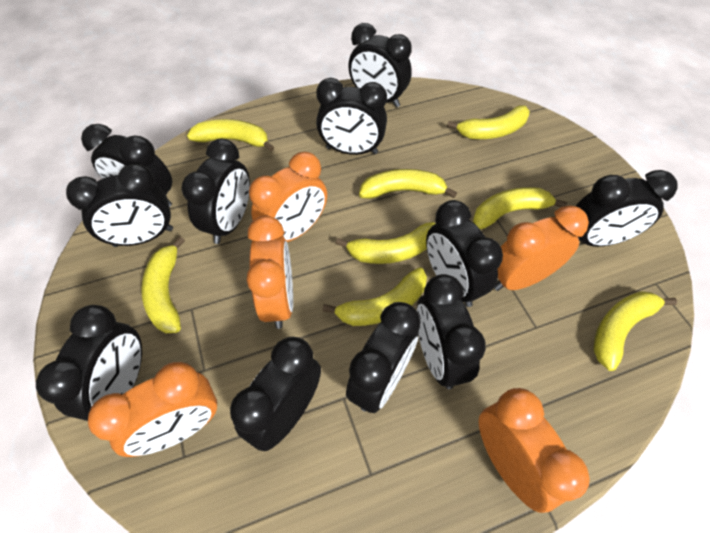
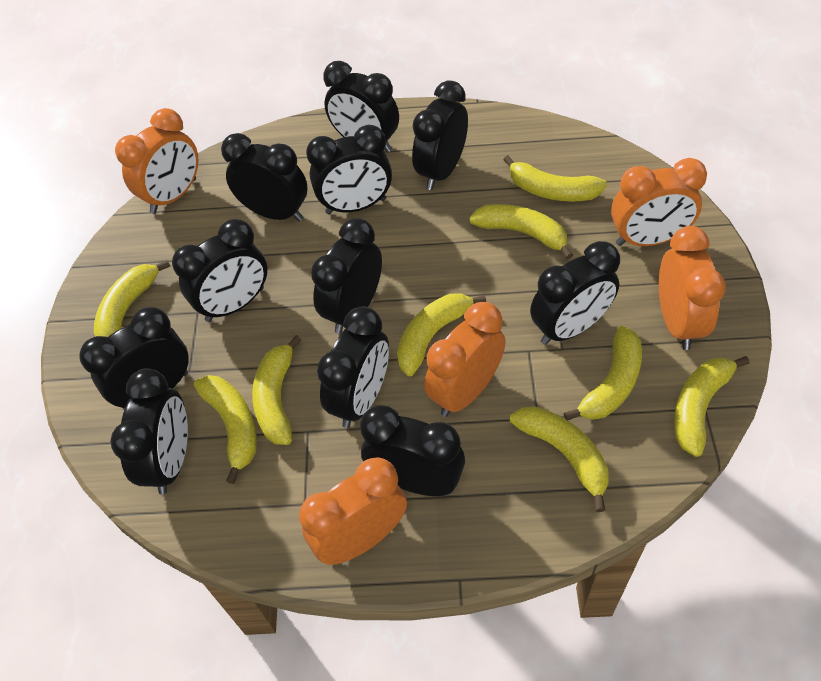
yellow banana: 8 -> 9

